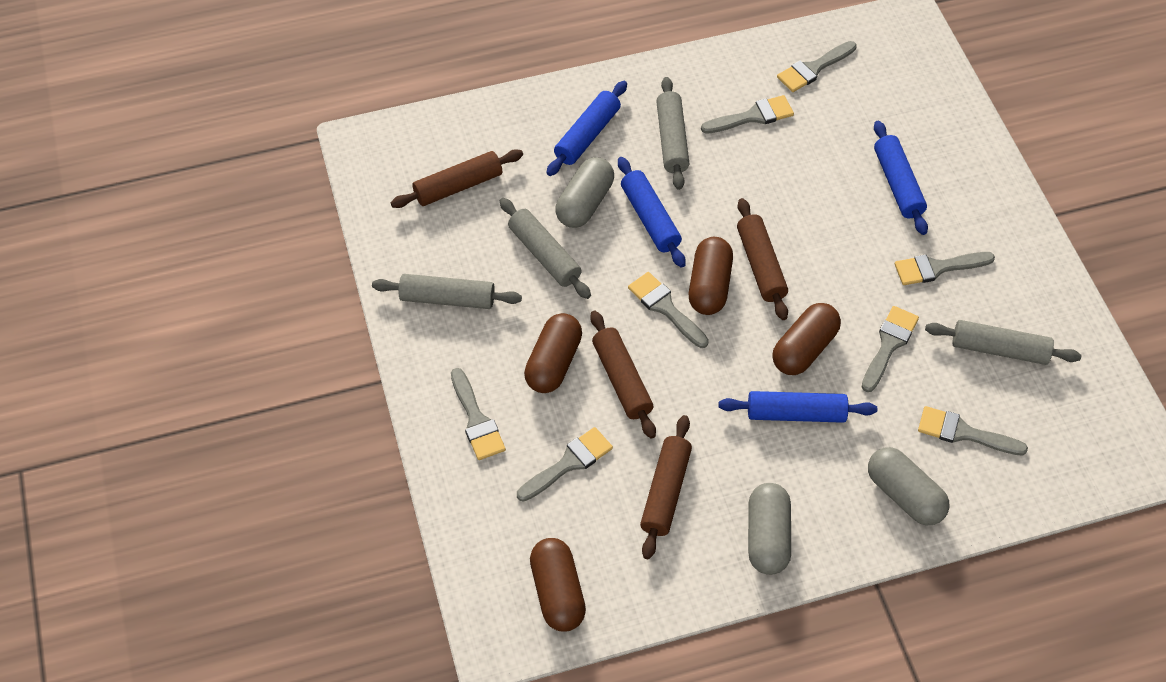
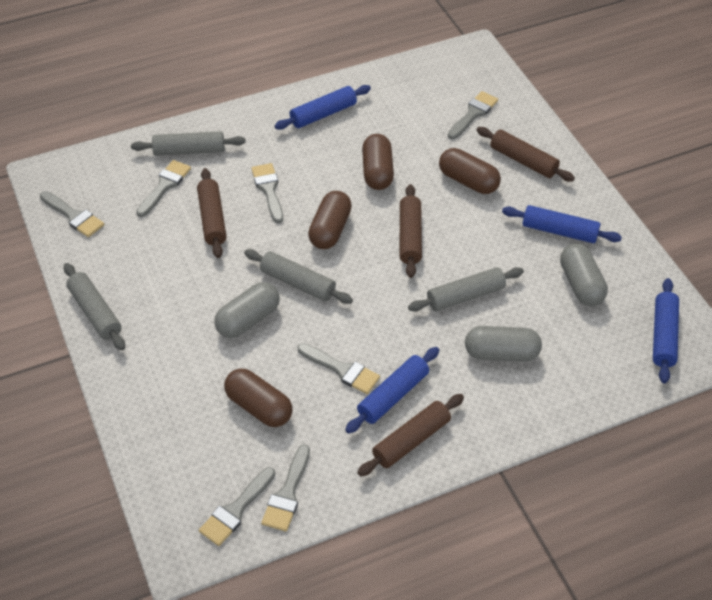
grey brush: 8 -> 7

